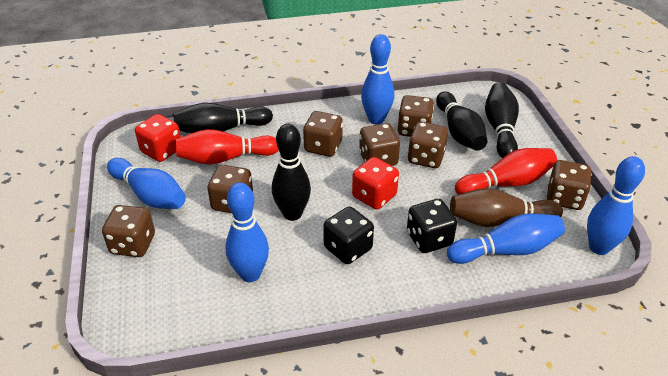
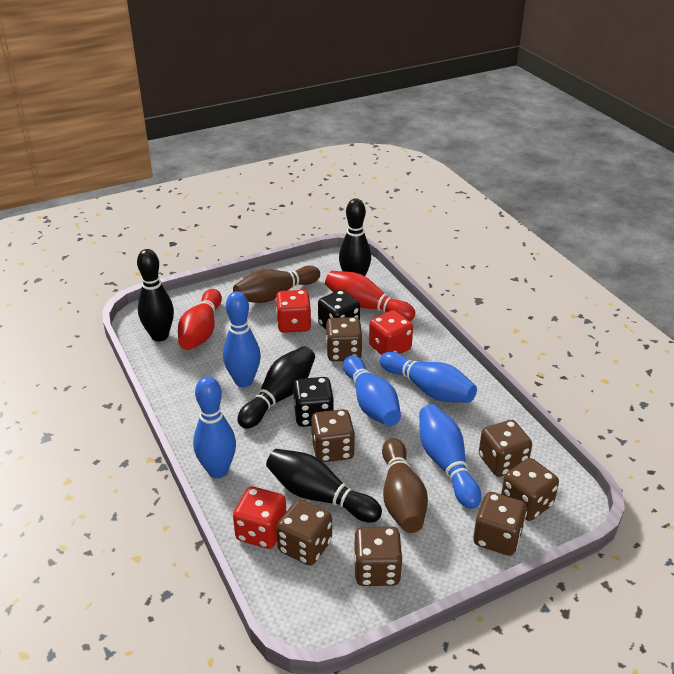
brown bowling pin: 1 -> 2
red dice: 2 -> 3

